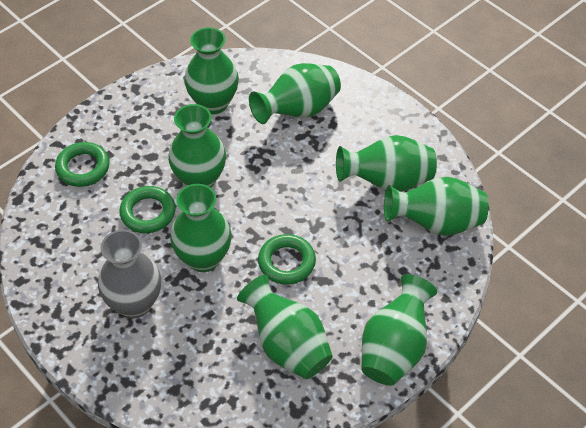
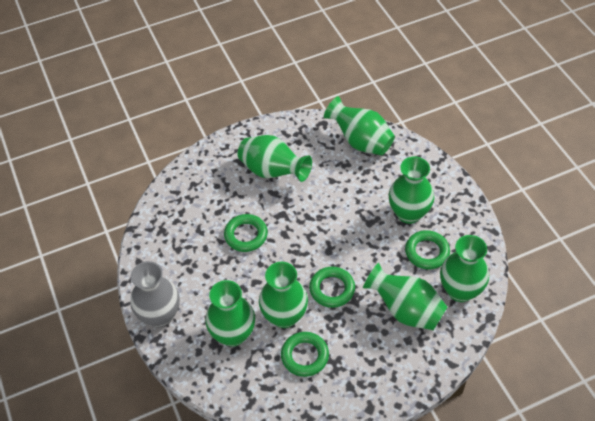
green ring: 3 -> 4
green vase: 8 -> 7

